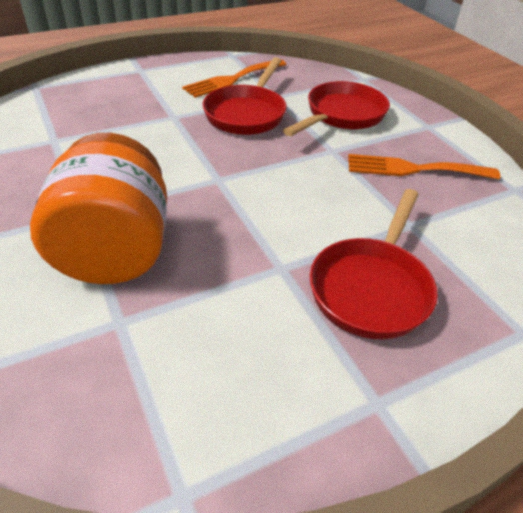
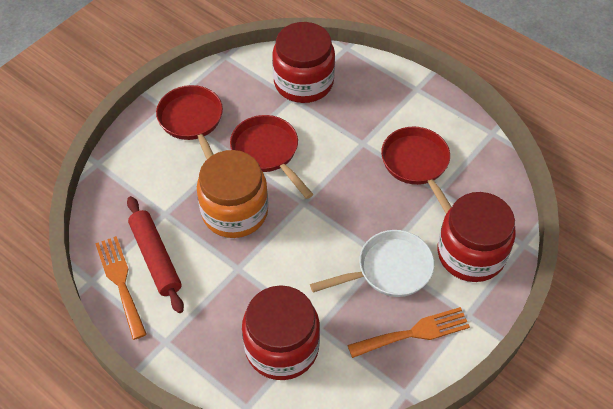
red jar: 0 -> 3
red rolling pin: 0 -> 1
white pan: 0 -> 1

